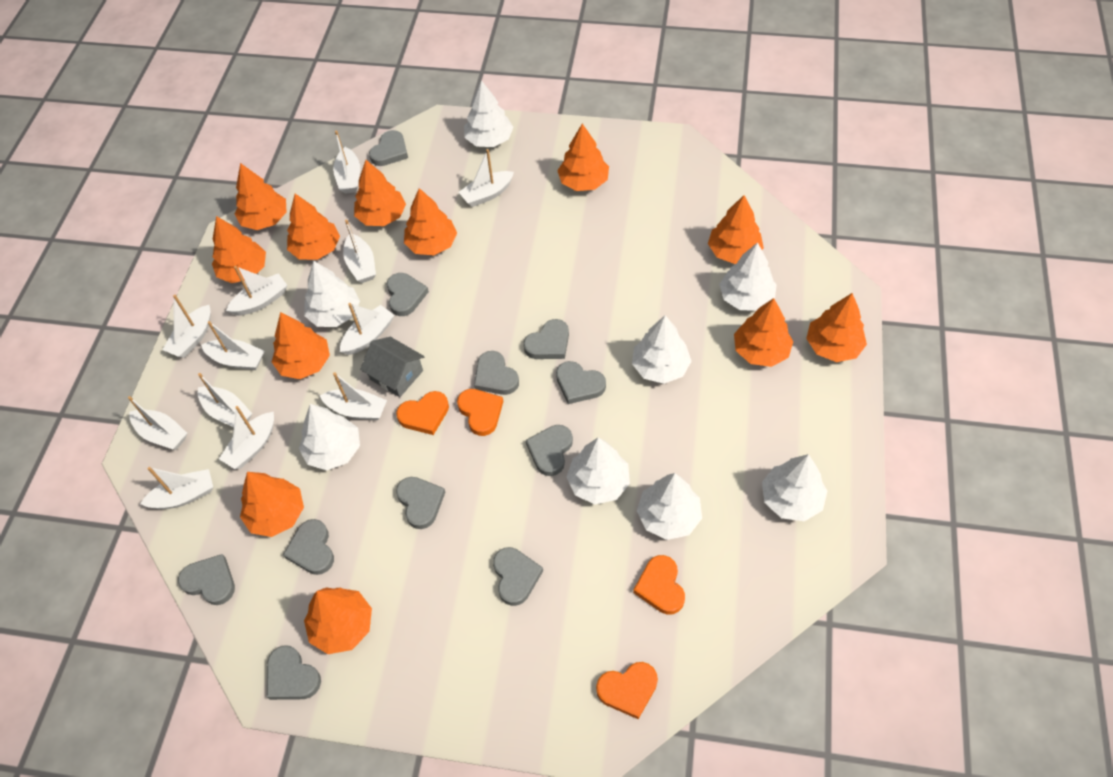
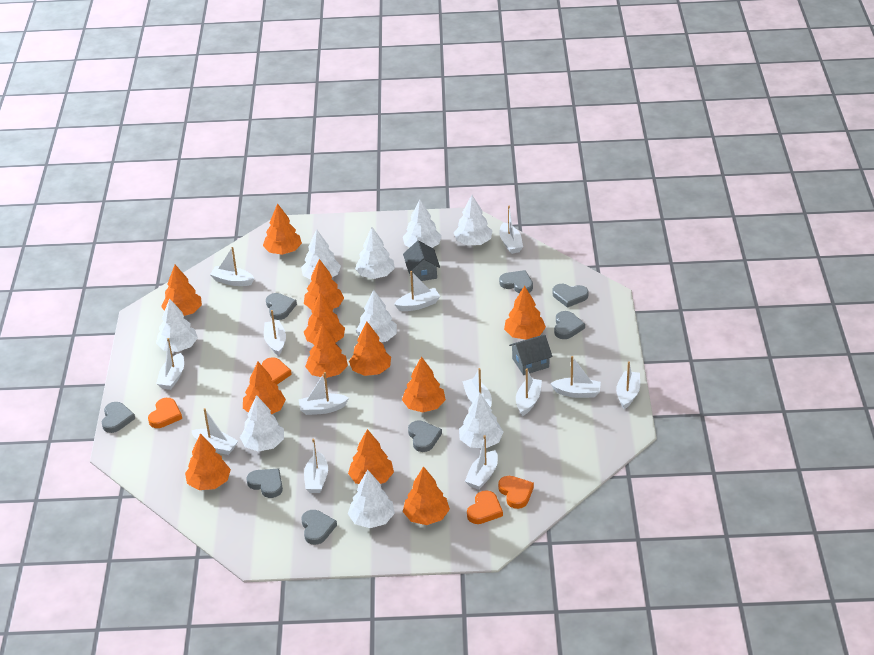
grey heart: 11 -> 8
grey house: 1 -> 2
white boat: 12 -> 13
white tree: 8 -> 9

